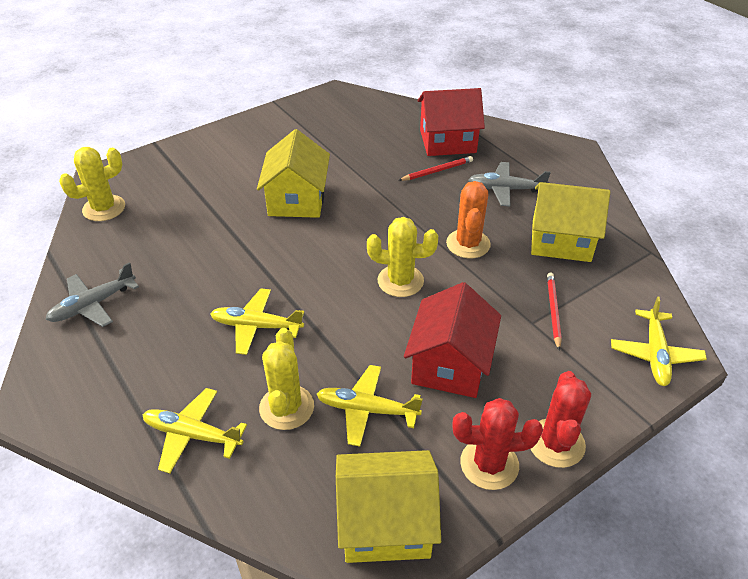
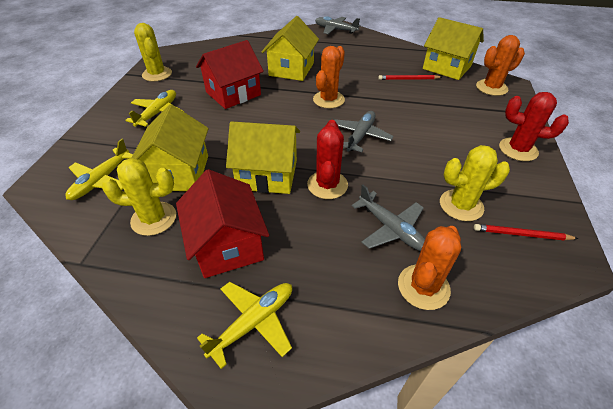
grey plane: 2 -> 3
orange cactus: 1 -> 3
yellow house: 3 -> 4
yellow plane: 4 -> 3

